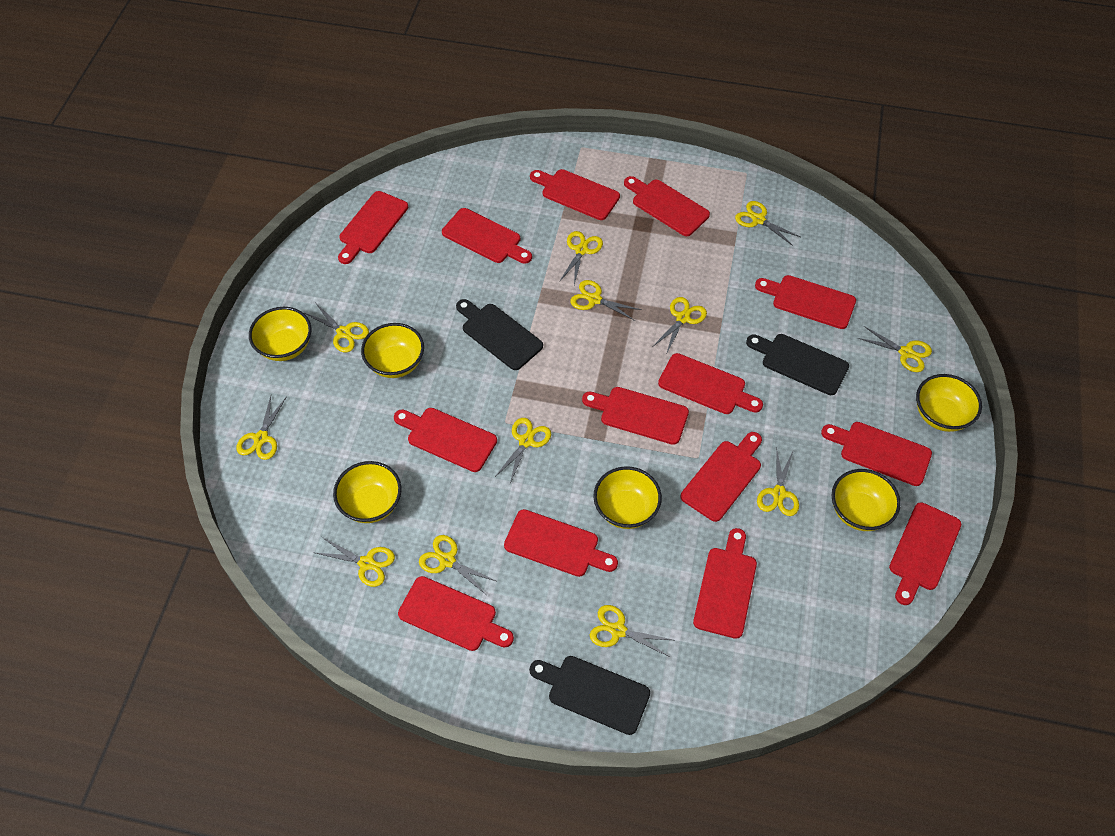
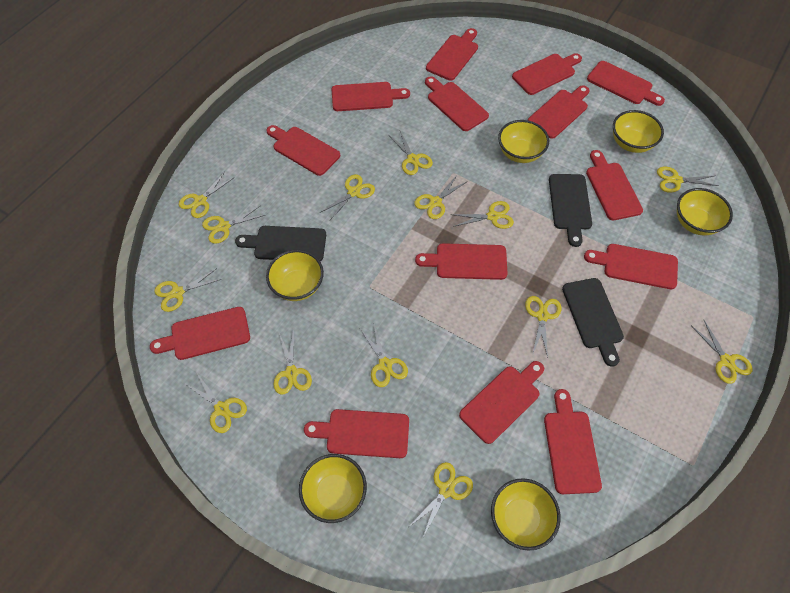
yellow scissors: 12 -> 14

